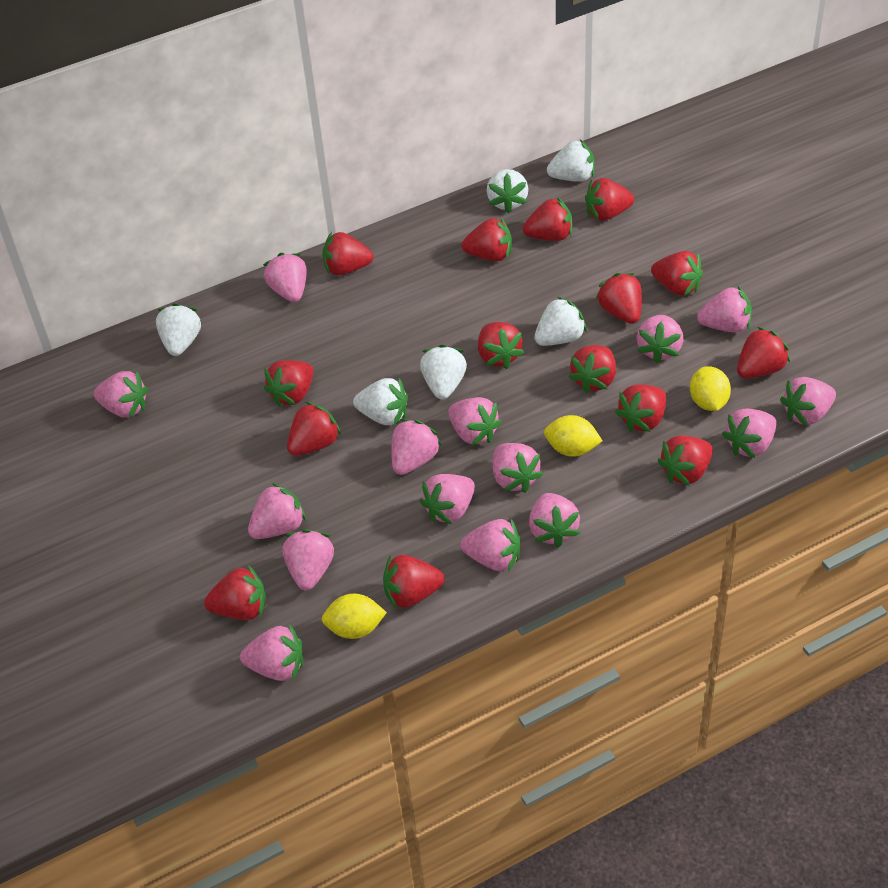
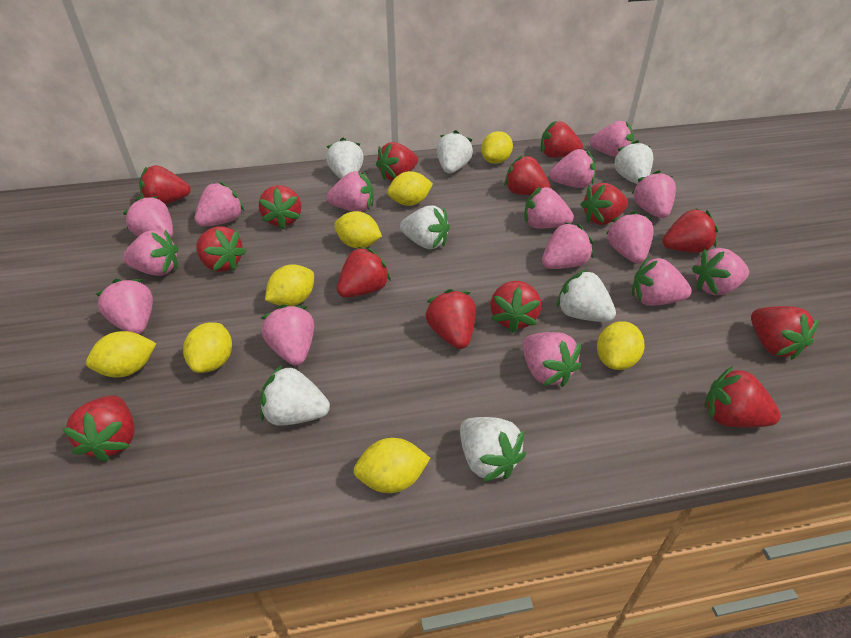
red strawberry: 15 -> 14
white strawberry: 6 -> 7
yellow lemon: 3 -> 8

